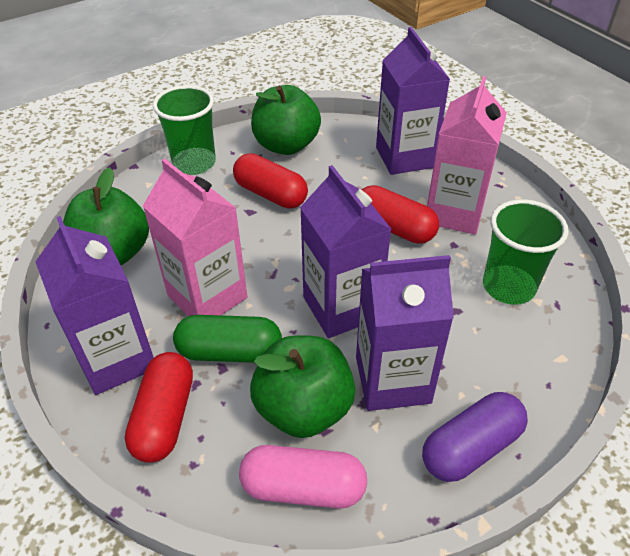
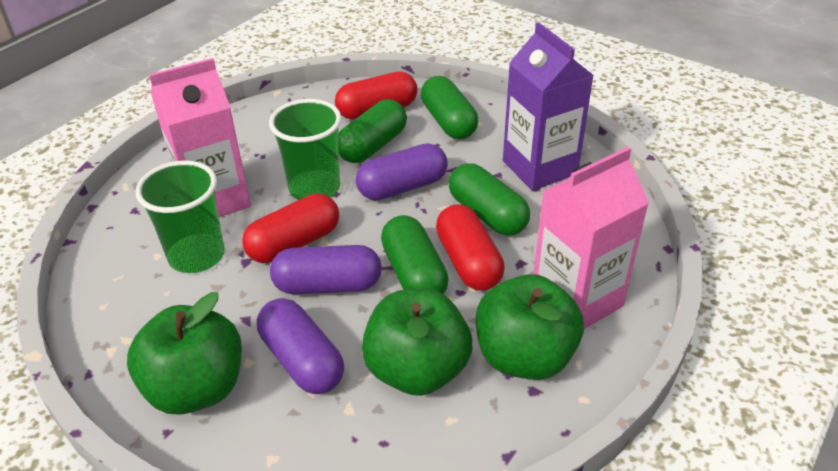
green capsule: 1 -> 4
pink capsule: 1 -> 0
purple capsule: 1 -> 3
purple carton: 4 -> 1

